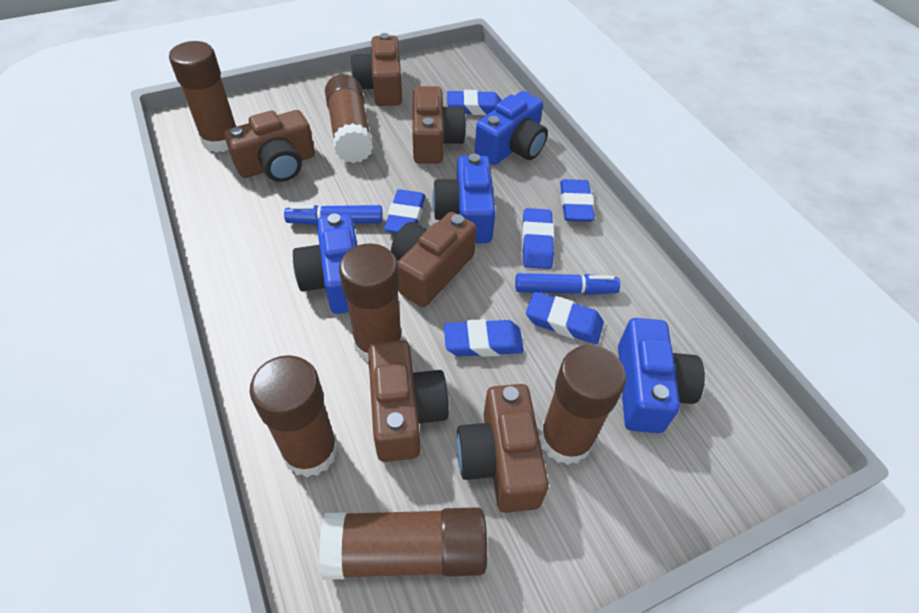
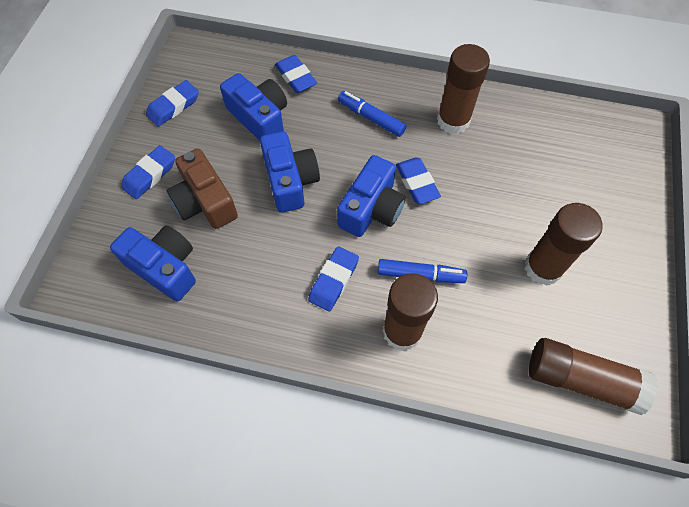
blue eraser: 6 -> 5
brown camera: 6 -> 1
brown glue stick: 6 -> 4

